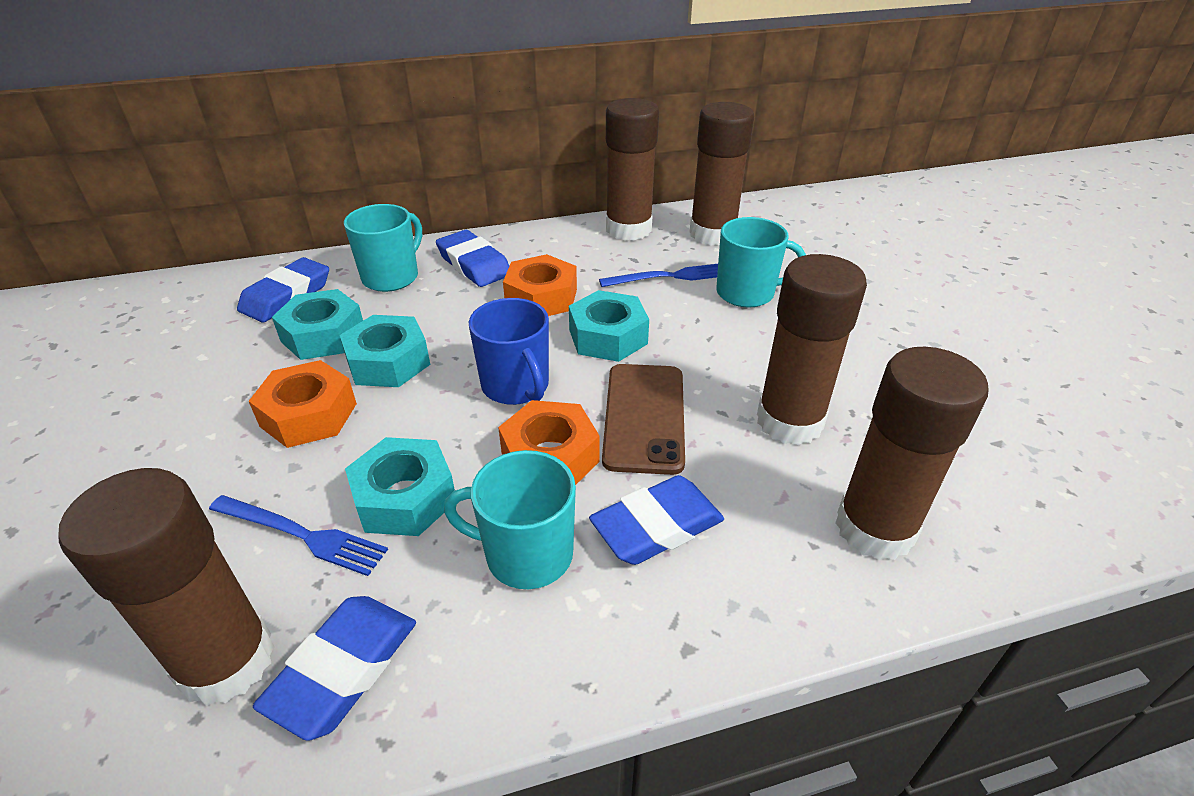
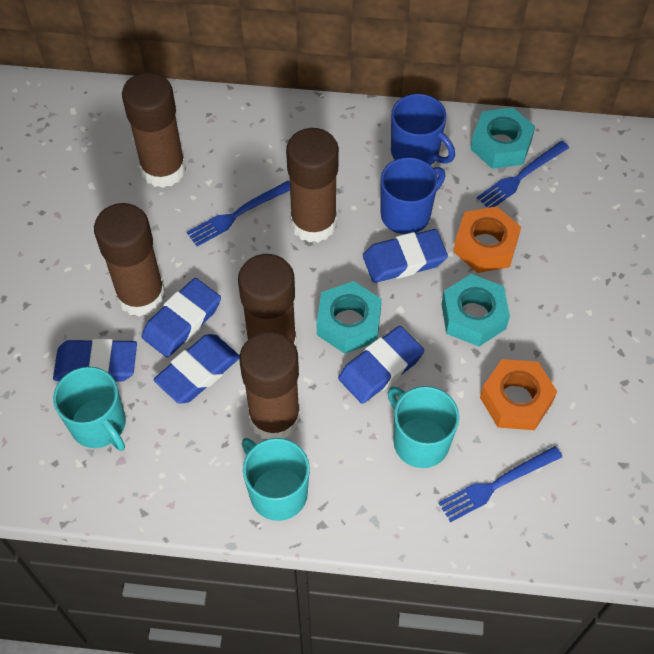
blue eraser: 4 -> 5
blue fork: 2 -> 3
blue mug: 1 -> 2
brown phone: 1 -> 0
orange nut: 3 -> 2
turquoise nut: 4 -> 3

